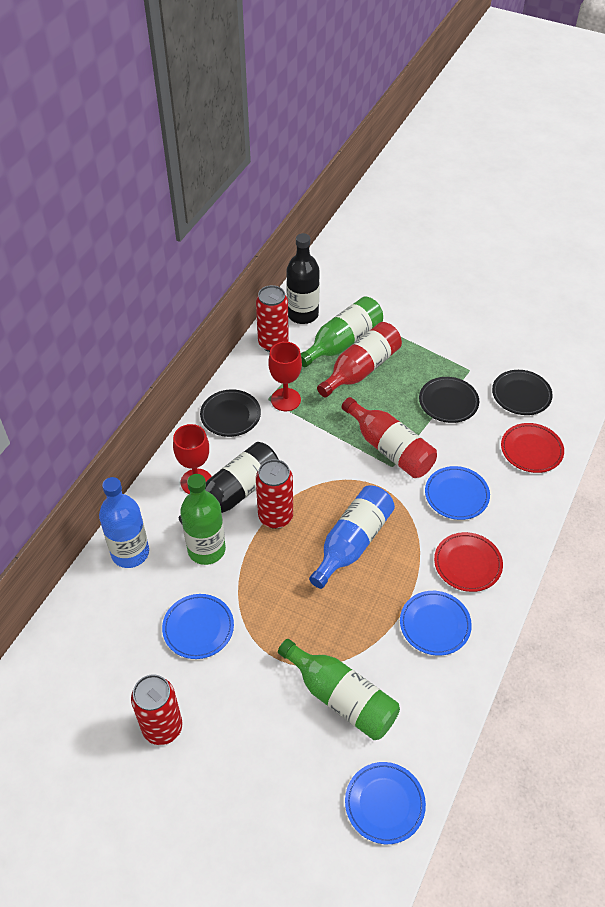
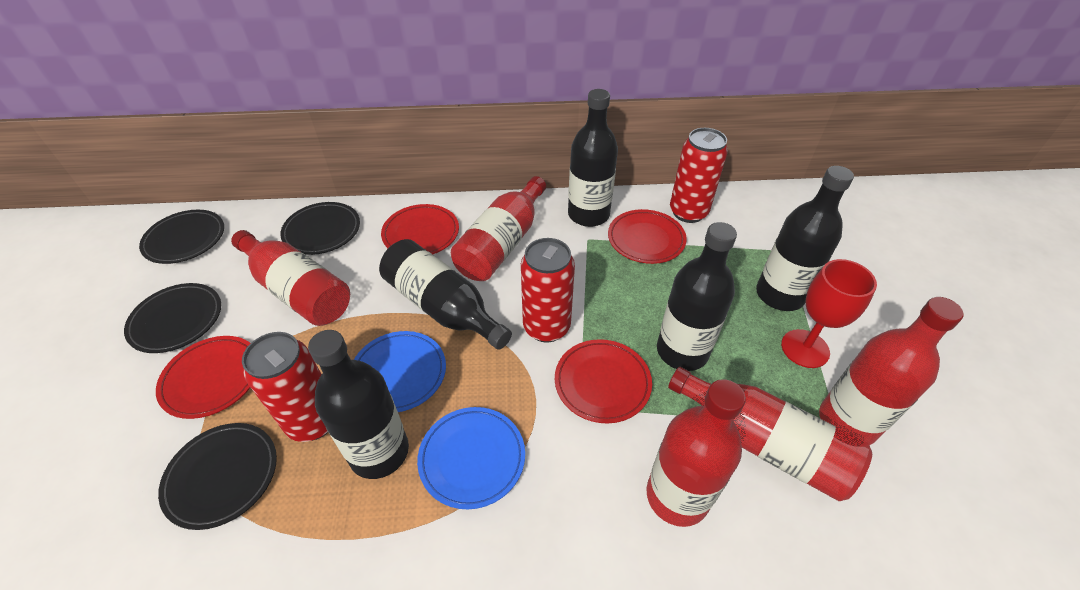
black bottle: 2 -> 5
black plate: 3 -> 4
blue bottle: 2 -> 0
blue plate: 4 -> 2
green bottle: 3 -> 0
red bottle: 2 -> 5
red goblet: 2 -> 1
red plate: 2 -> 4

